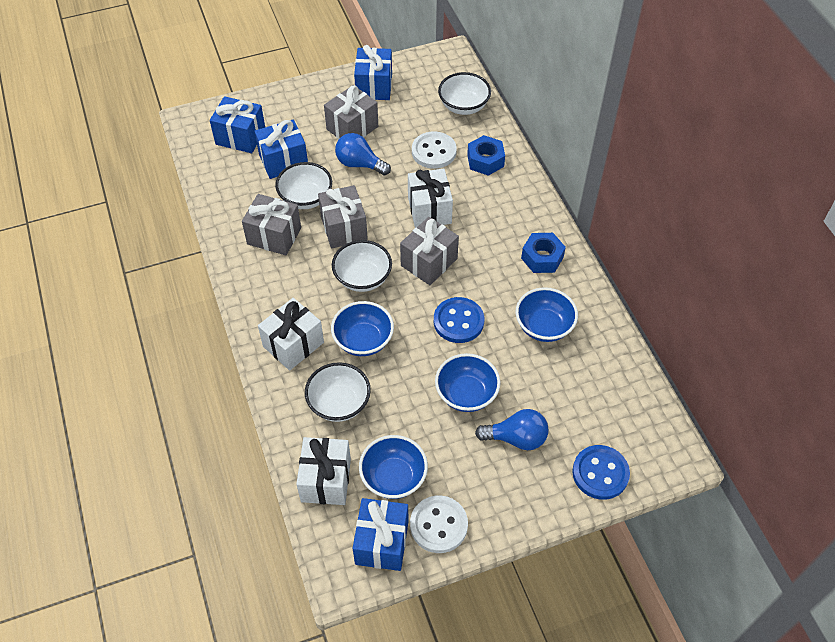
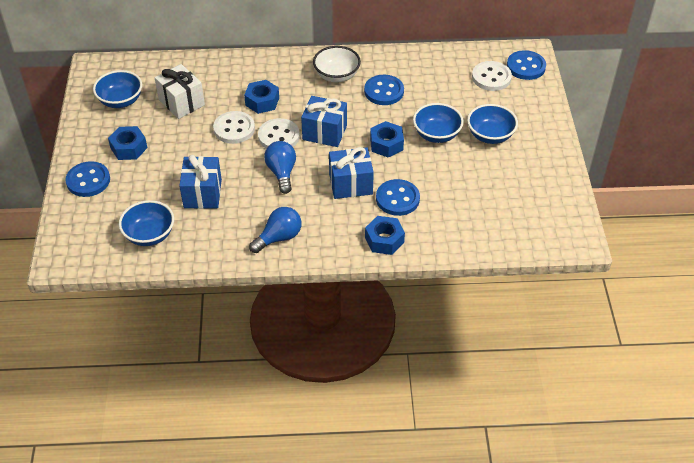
blue button: 2 -> 4
blue gift: 4 -> 3
blue nut: 2 -> 4
grey gift: 4 -> 0
white bowl: 4 -> 1
white button: 2 -> 3
white gift: 3 -> 1

